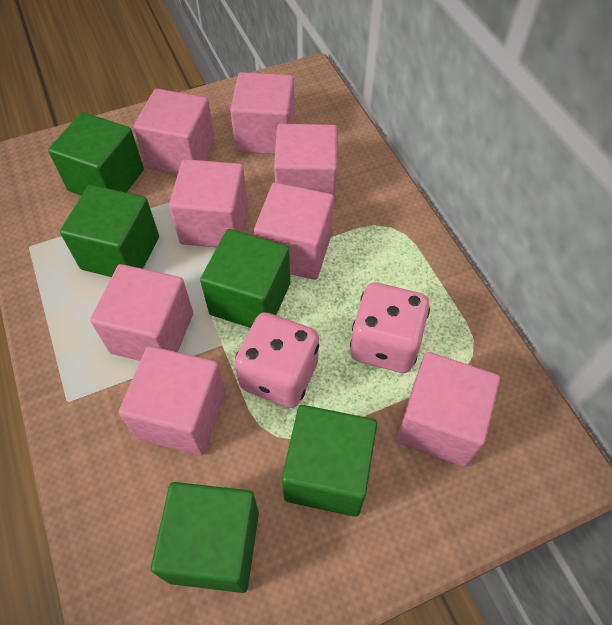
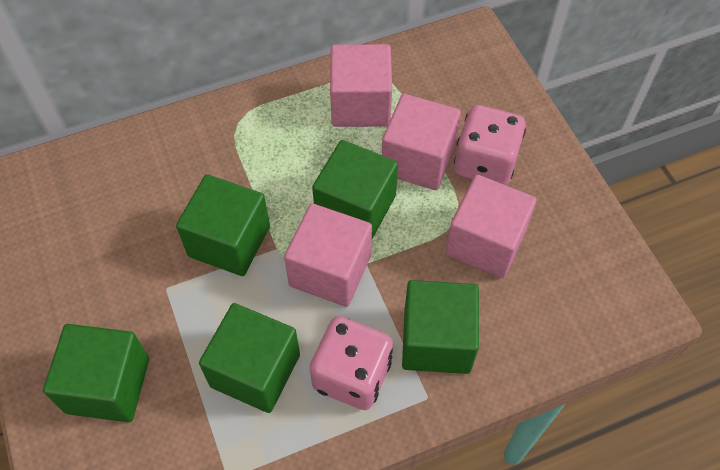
pink cube: 8 -> 4

